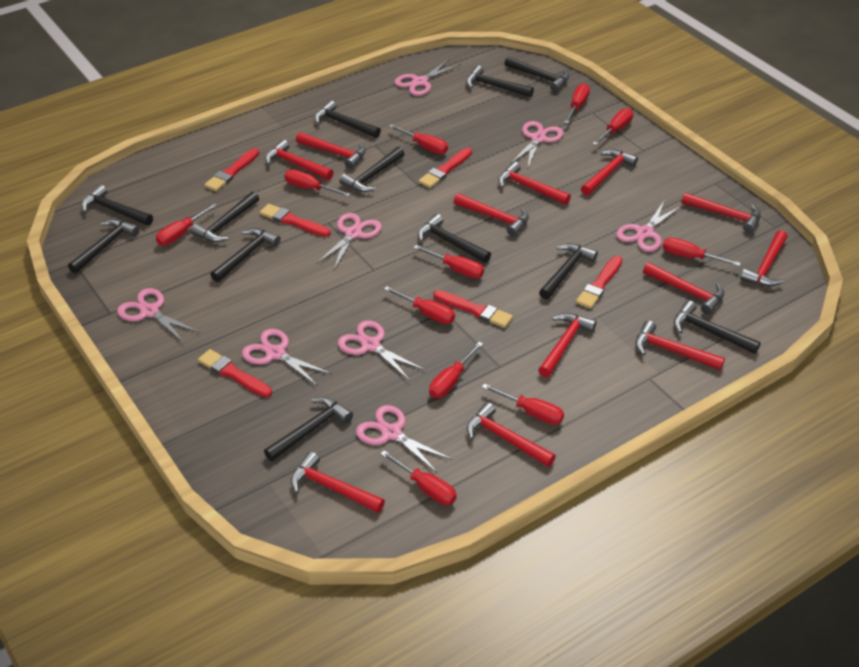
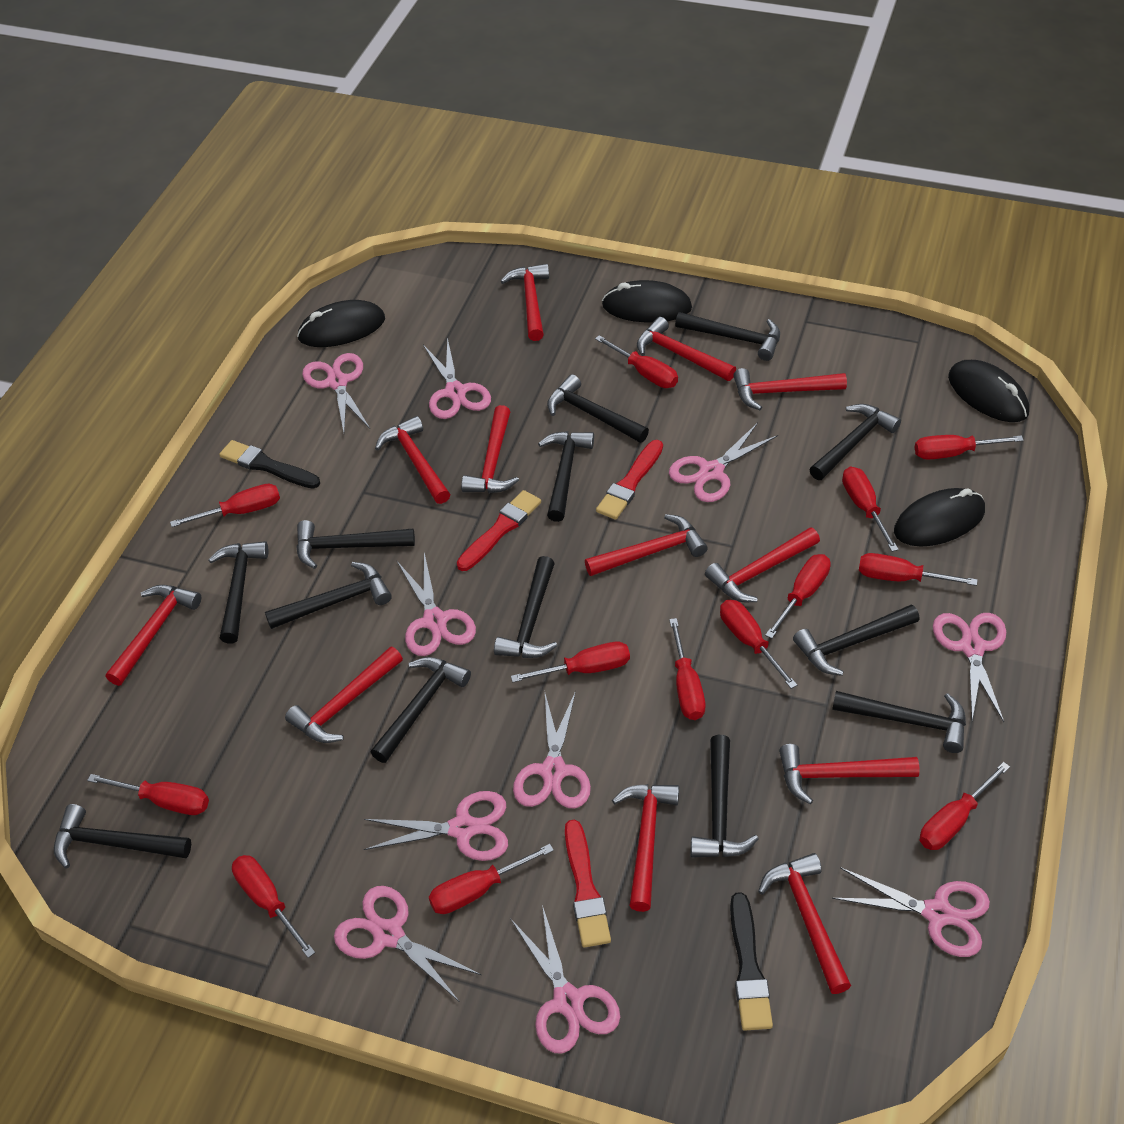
black brush: 0 -> 2
black hammer: 12 -> 13
black mouse: 0 -> 4
pink scissors: 8 -> 10
red brush: 6 -> 3
red screwdriver: 11 -> 13

